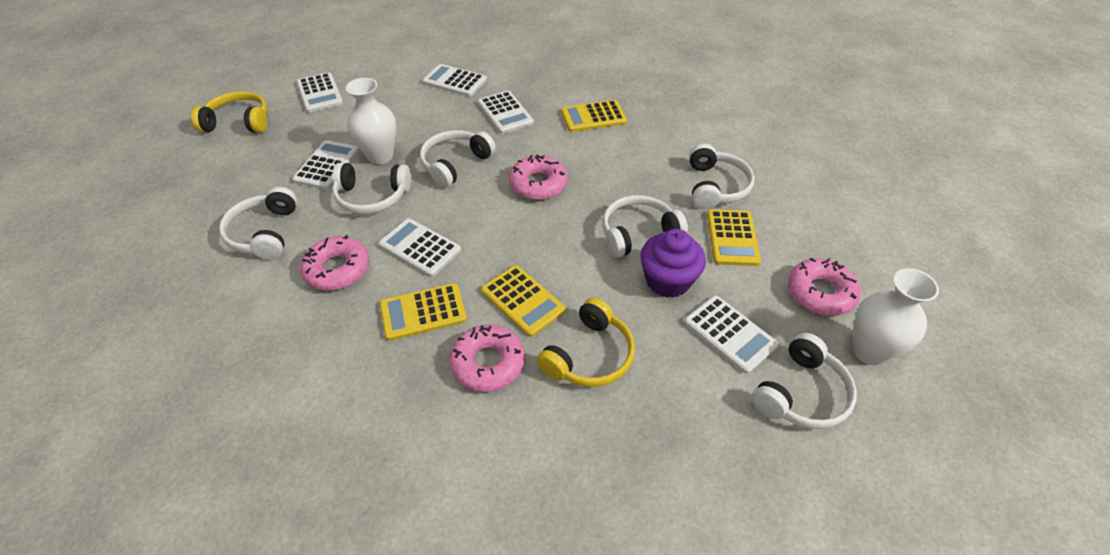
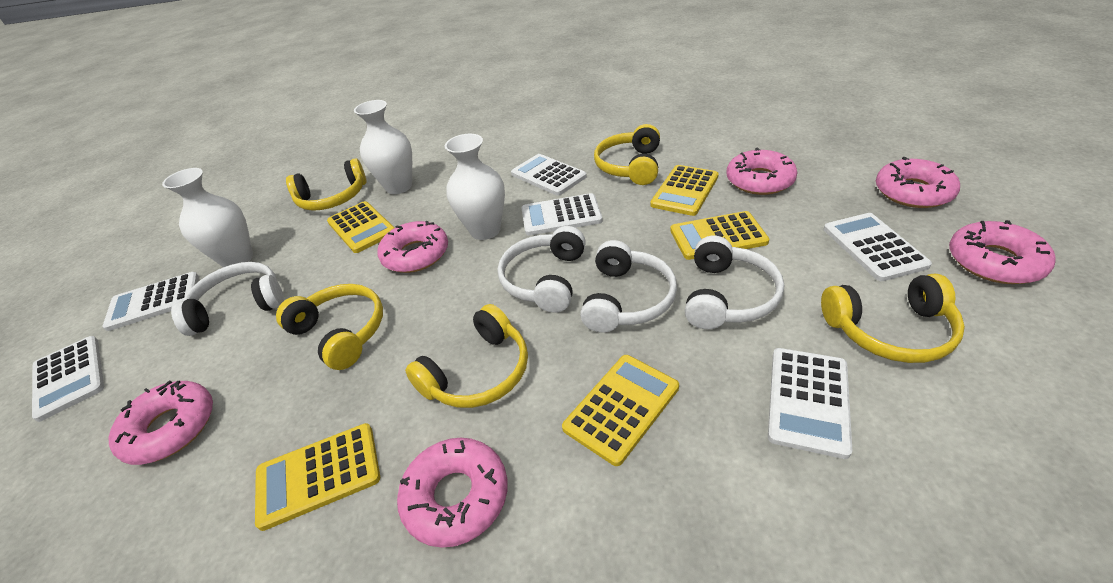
pink donut: 4 -> 6
purple cupcake: 1 -> 0
white headphones: 6 -> 4
white vase: 2 -> 3
yellow calculator: 4 -> 5
yellow headphones: 2 -> 5

